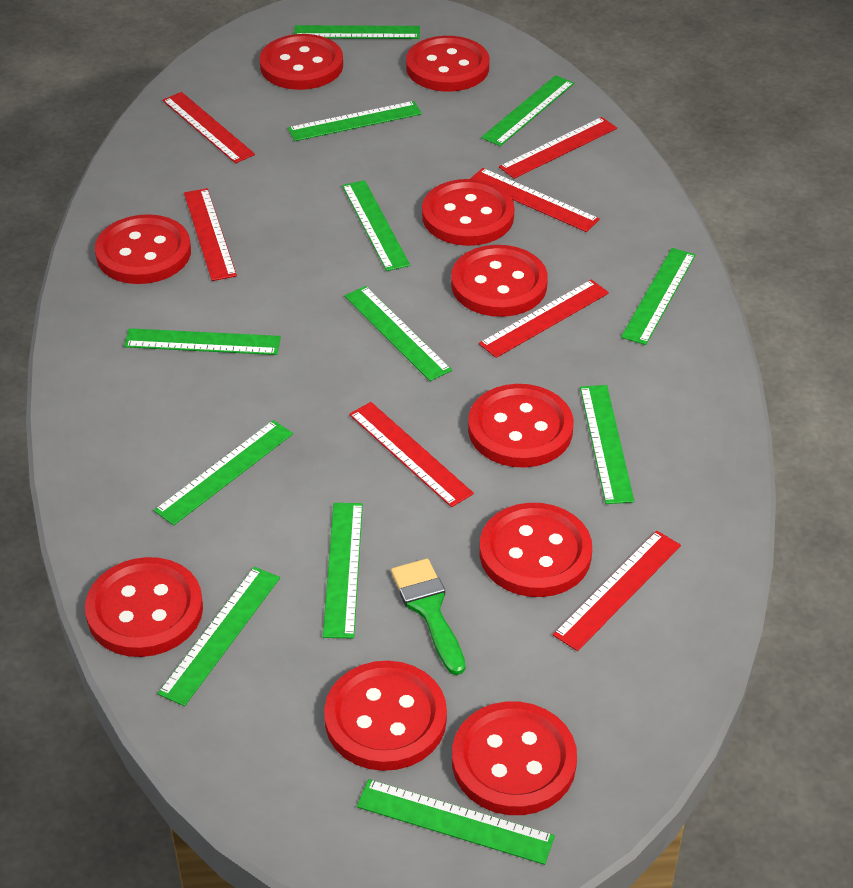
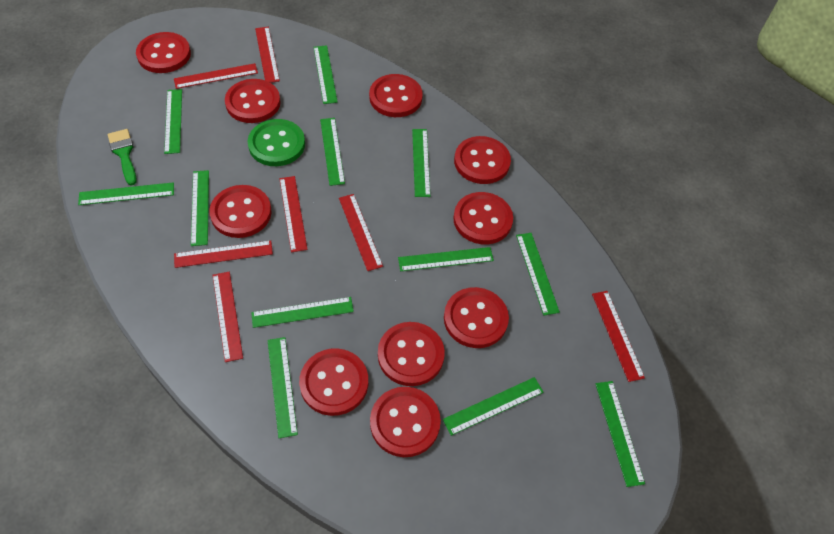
green button: 0 -> 1

